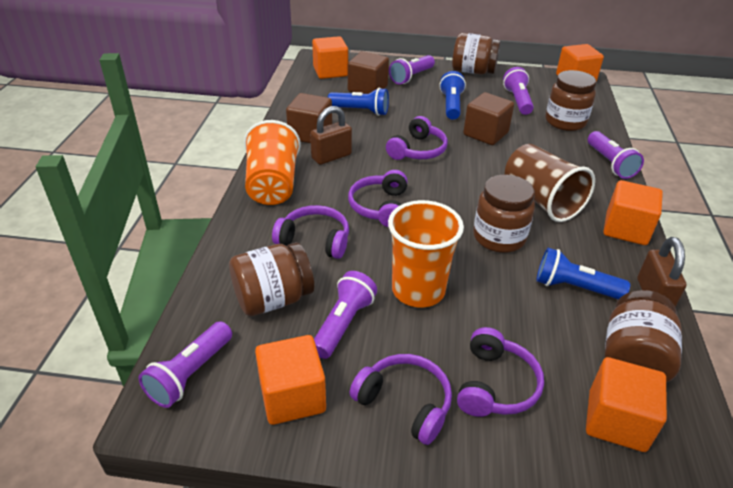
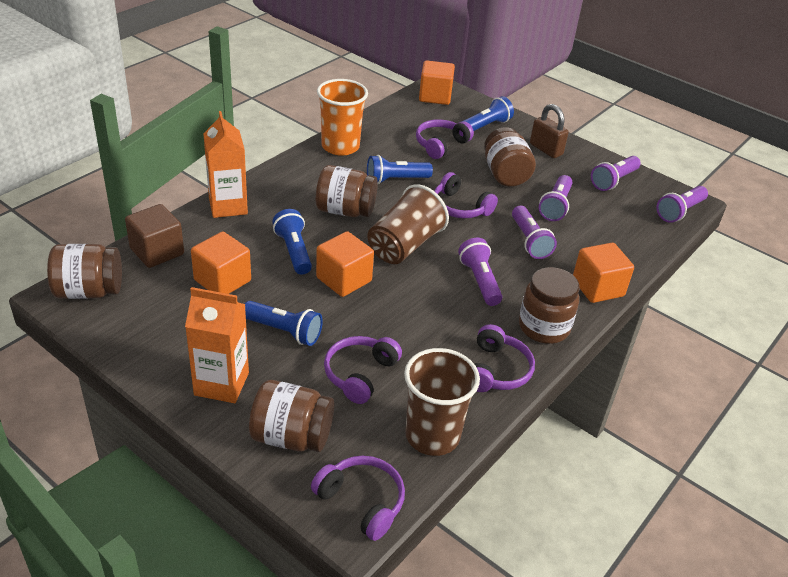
blue flashlight: 3 -> 4
brown cube: 3 -> 1
brown cup: 1 -> 2
brown padlock: 2 -> 1
orange carton: 0 -> 2
orange cube: 5 -> 4
orange cup: 2 -> 1

